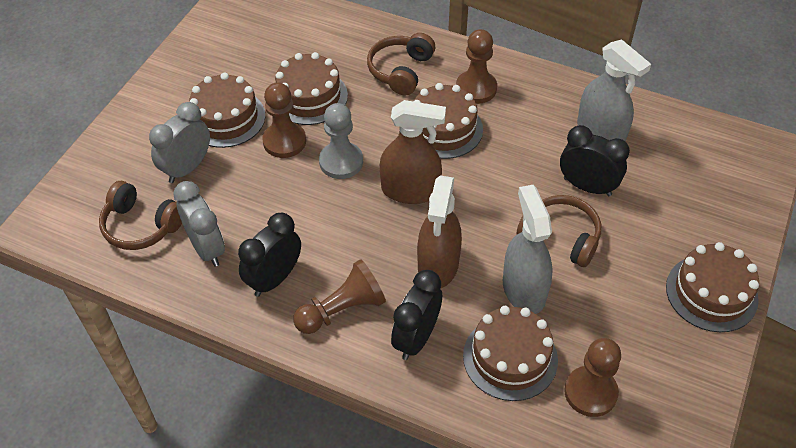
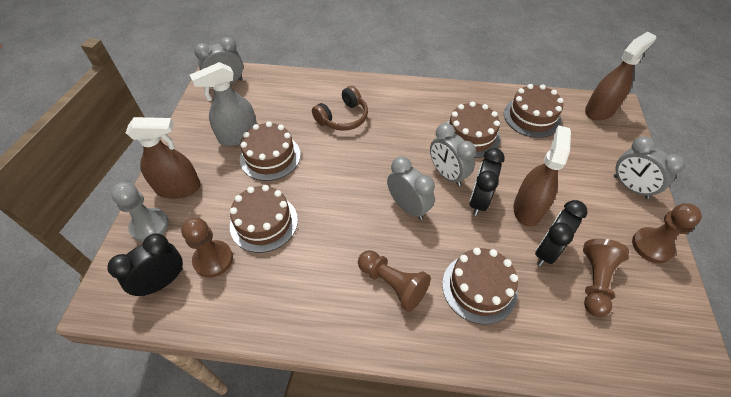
brown headphones: 3 -> 1
brown spray bottle: 2 -> 3
grey clock: 2 -> 4
grey spray bottle: 2 -> 1

